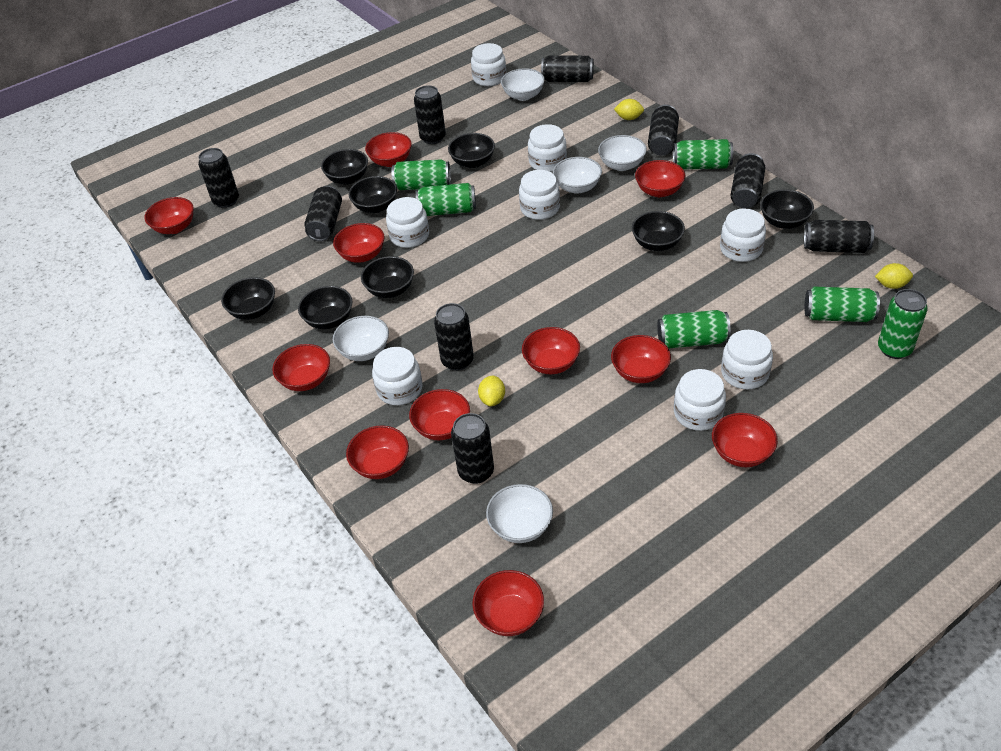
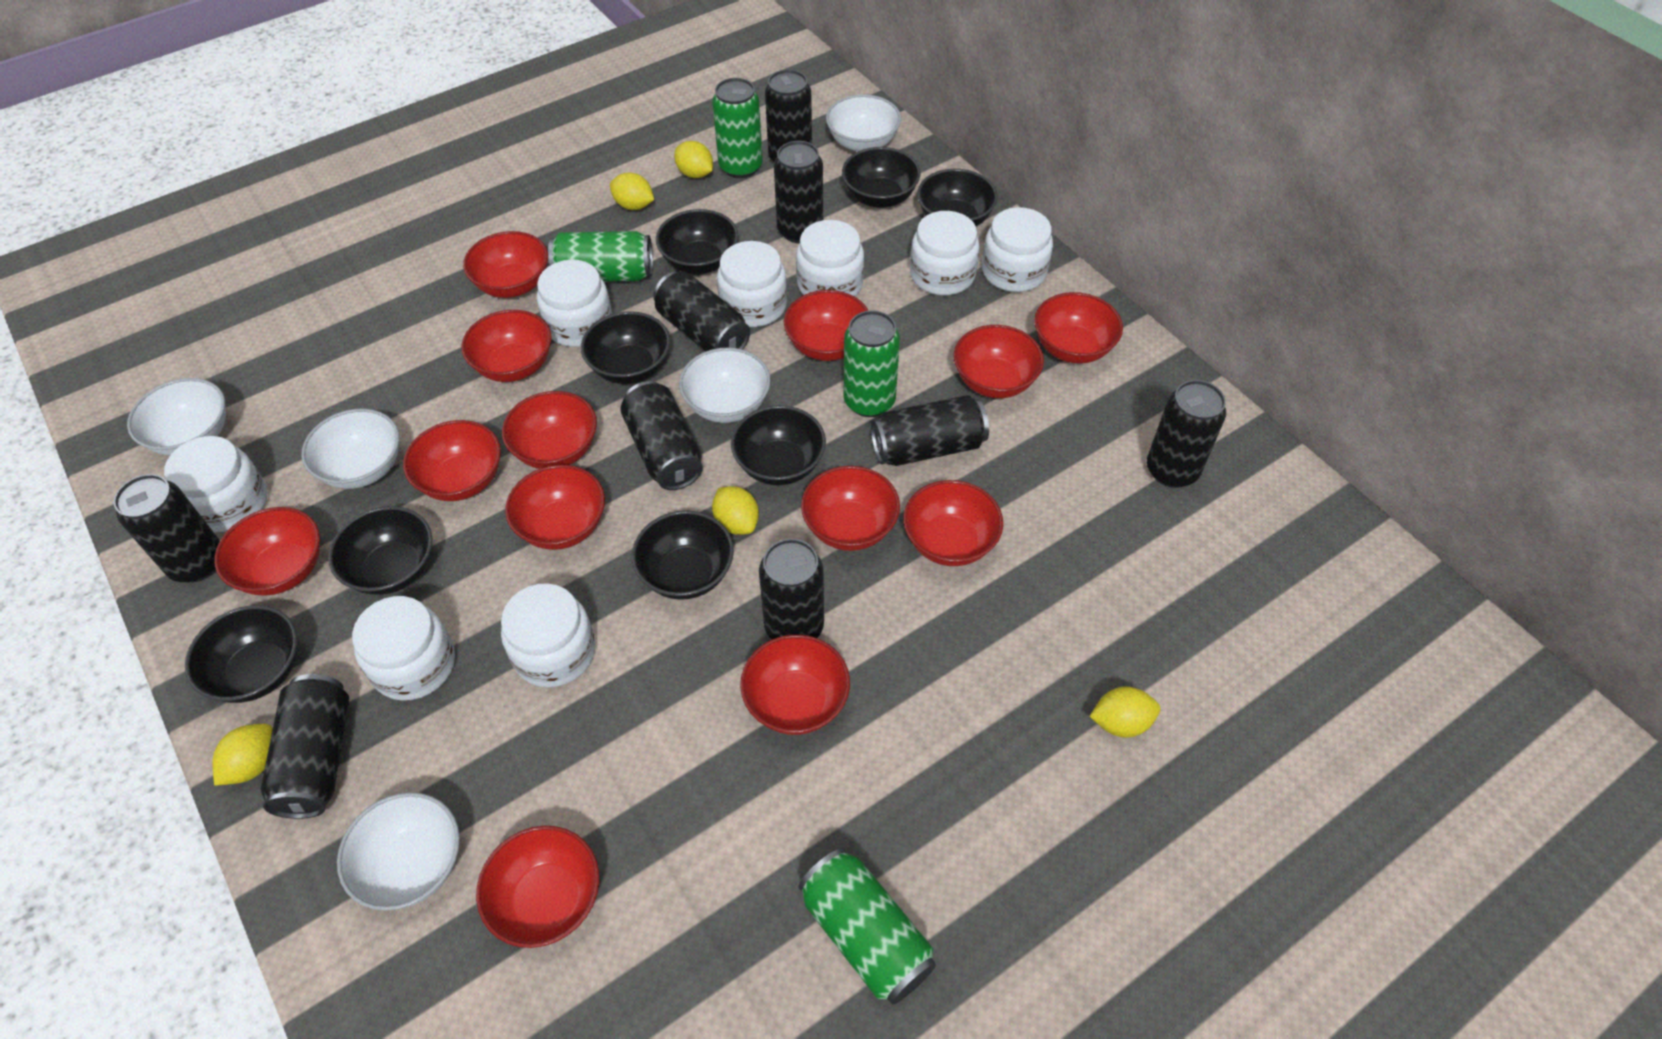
green can: 6 -> 4
red bowl: 11 -> 13
yellow lemon: 3 -> 5

